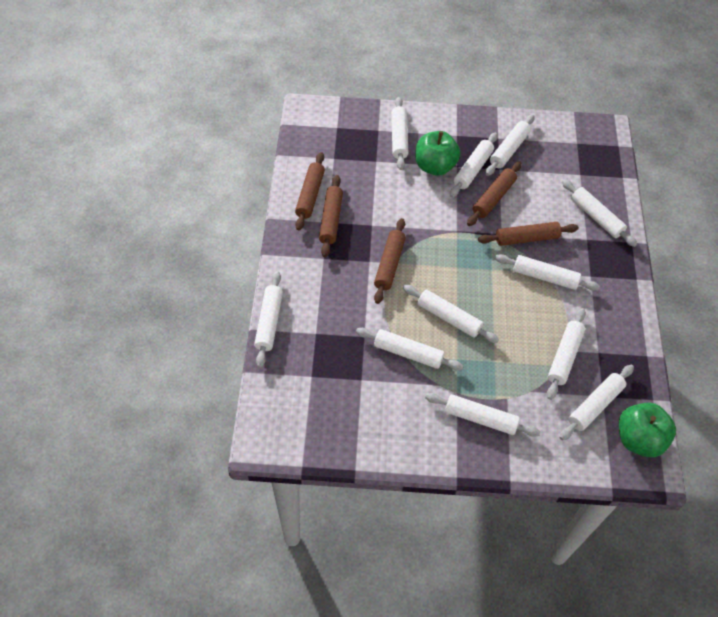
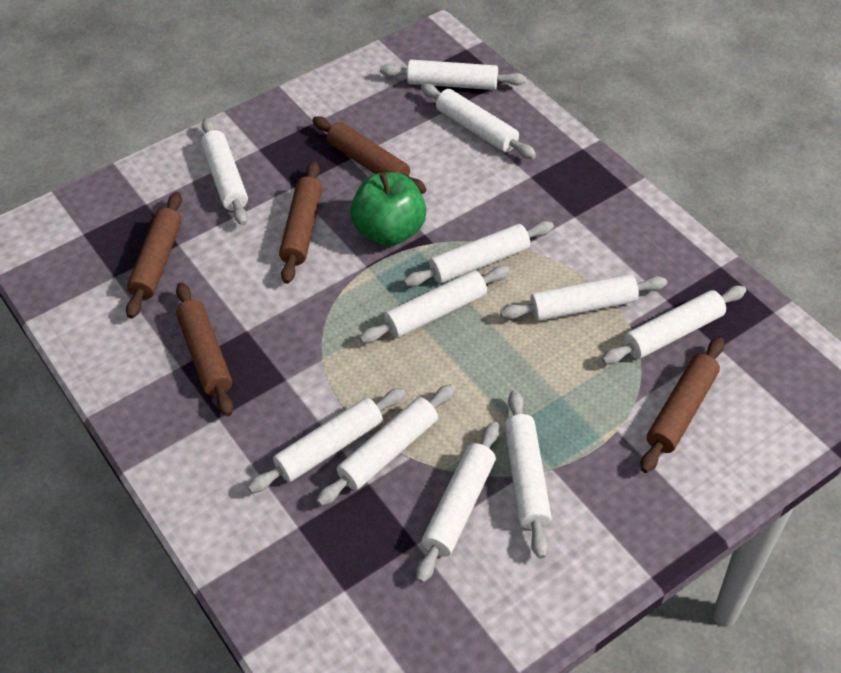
green apple: 2 -> 1

